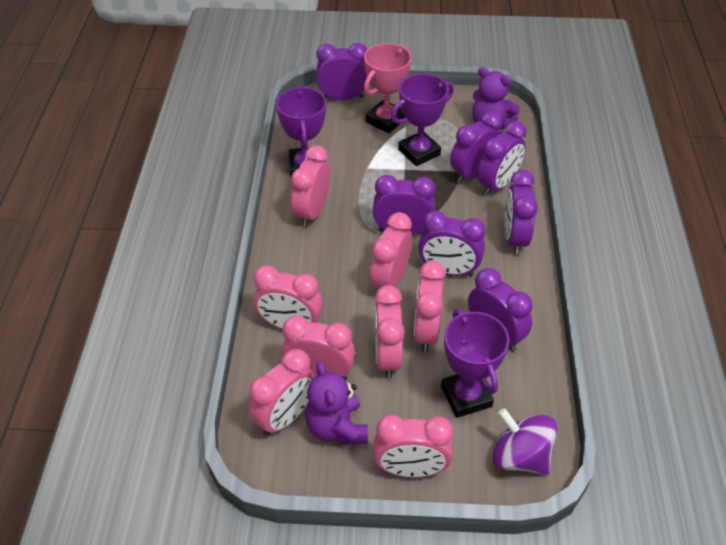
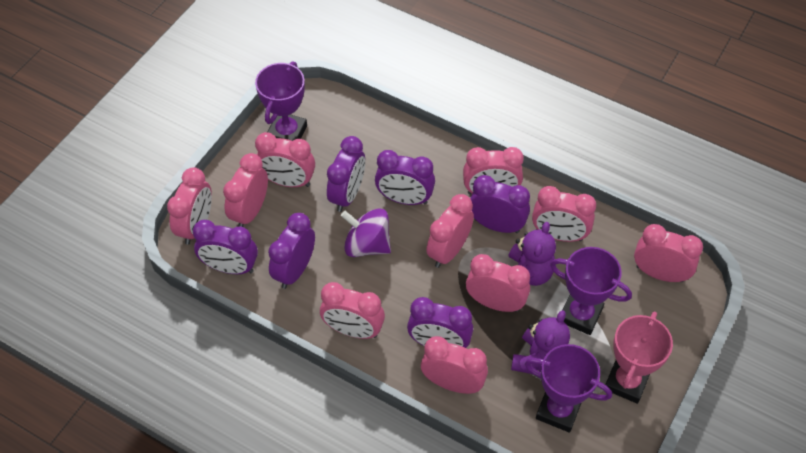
pink clock: 8 -> 10
purple clock: 7 -> 6

